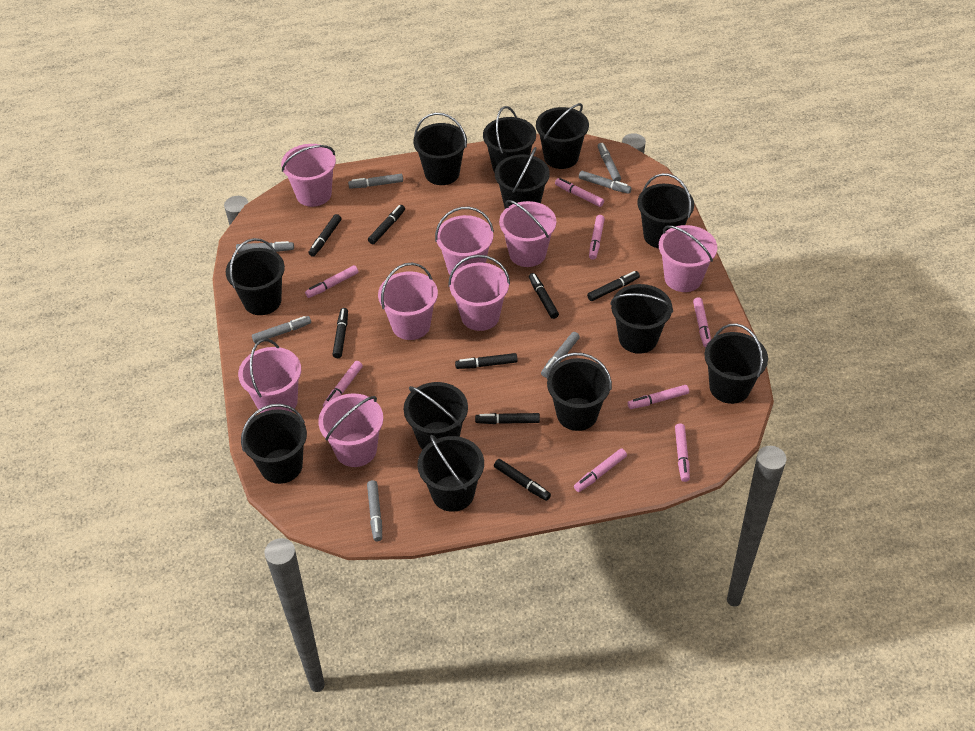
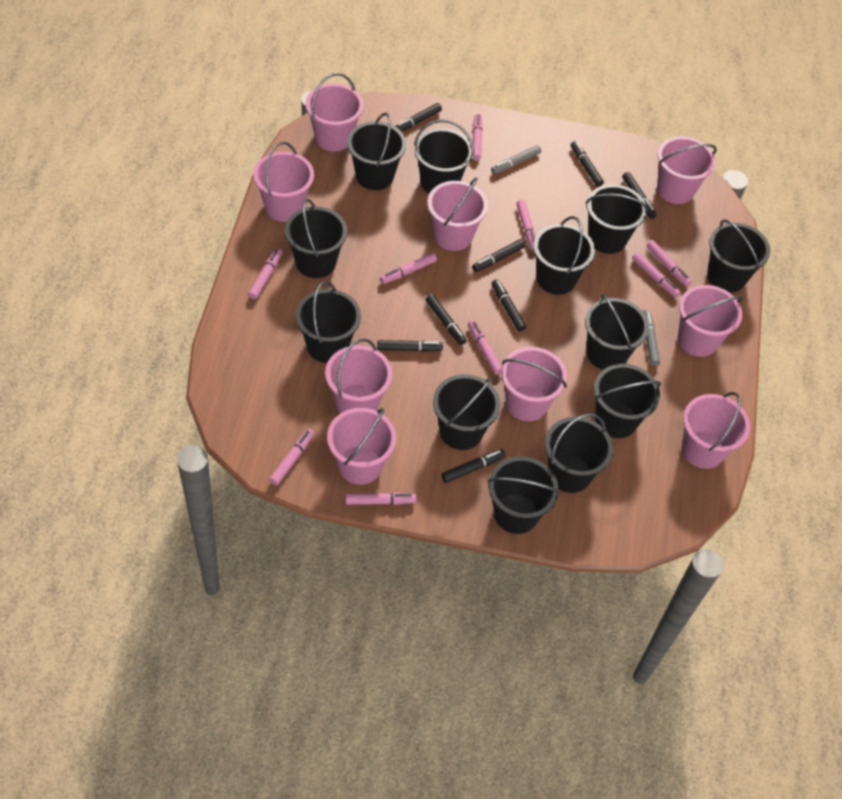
grey marker: 7 -> 2
pink bucket: 8 -> 9
pink marker: 8 -> 9

